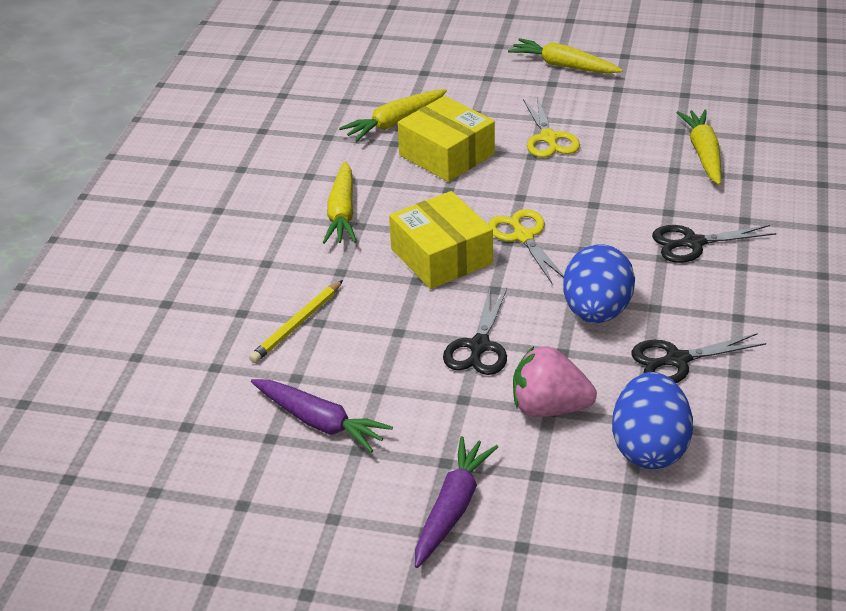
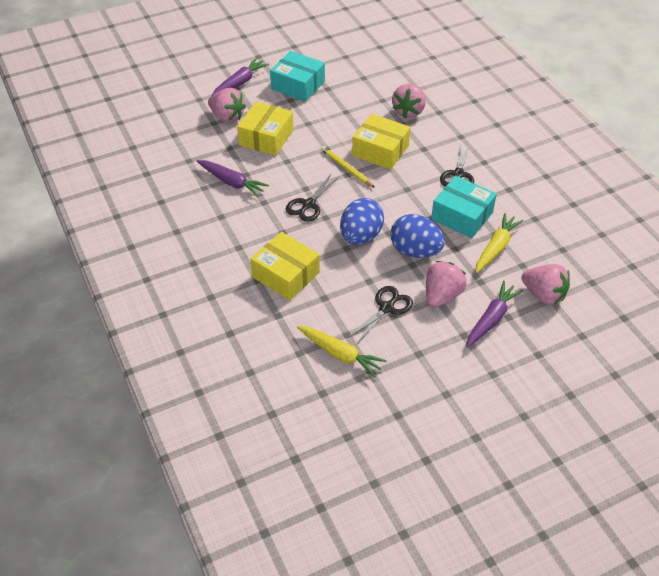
pink strawberry: 1 -> 4
purple carrot: 2 -> 3
turquoise box: 0 -> 2
yellow box: 2 -> 3
yellow carrot: 4 -> 2
yellow scissors: 2 -> 0

